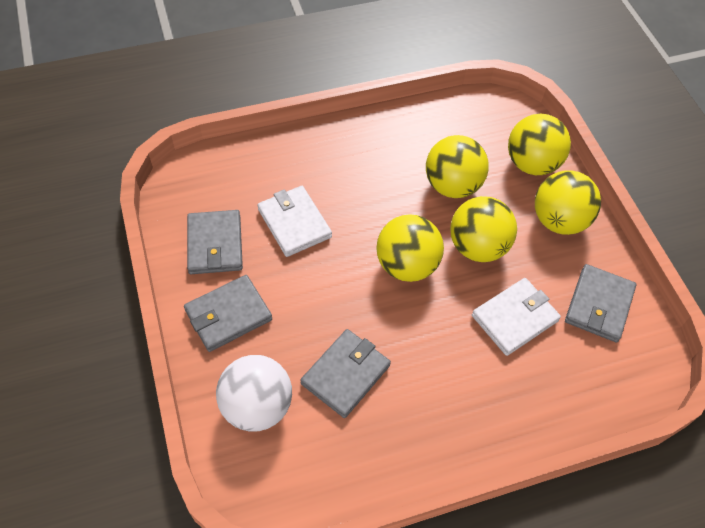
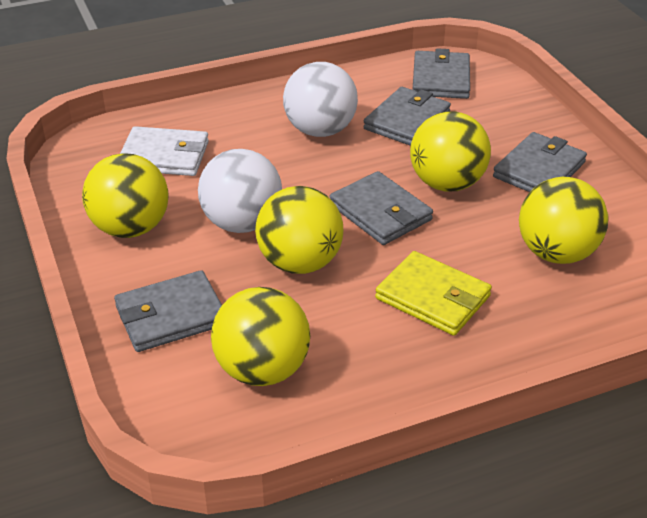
grey wallet: 4 -> 5
white ball: 1 -> 2
white wallet: 2 -> 1
yellow wallet: 0 -> 1

